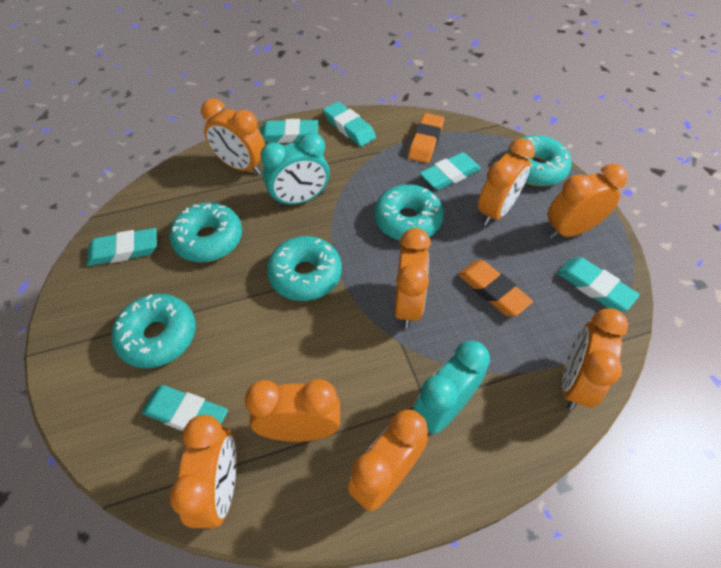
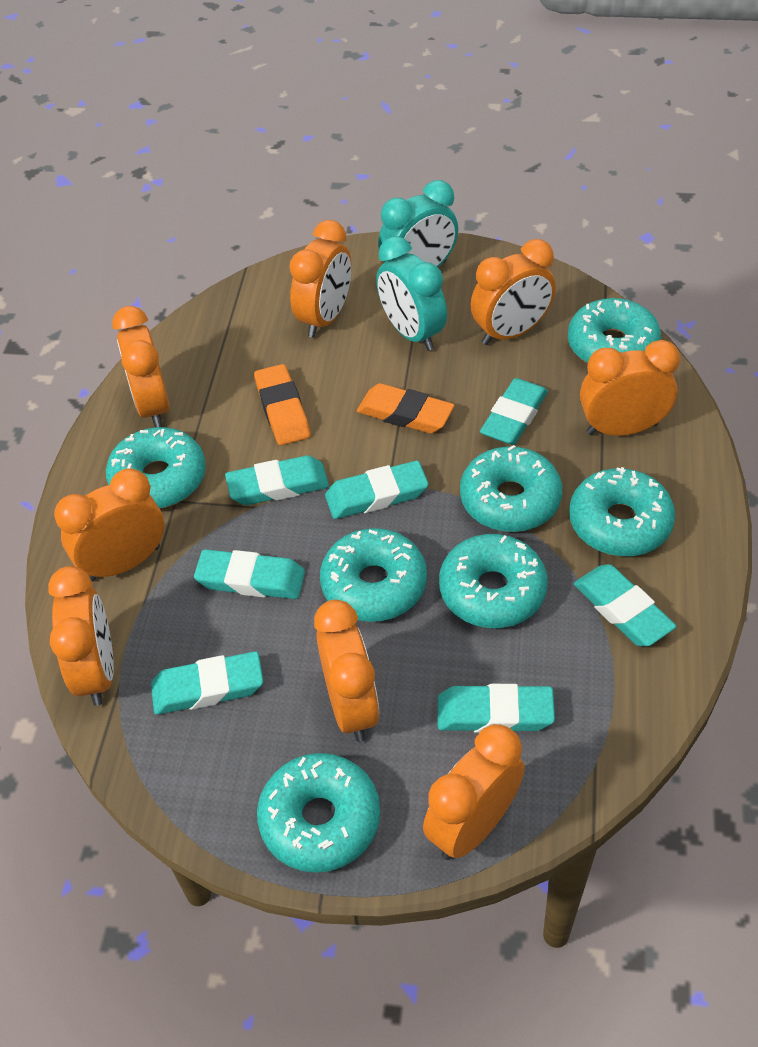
turquoise donut: 5 -> 7
turquoise eraser: 6 -> 7

